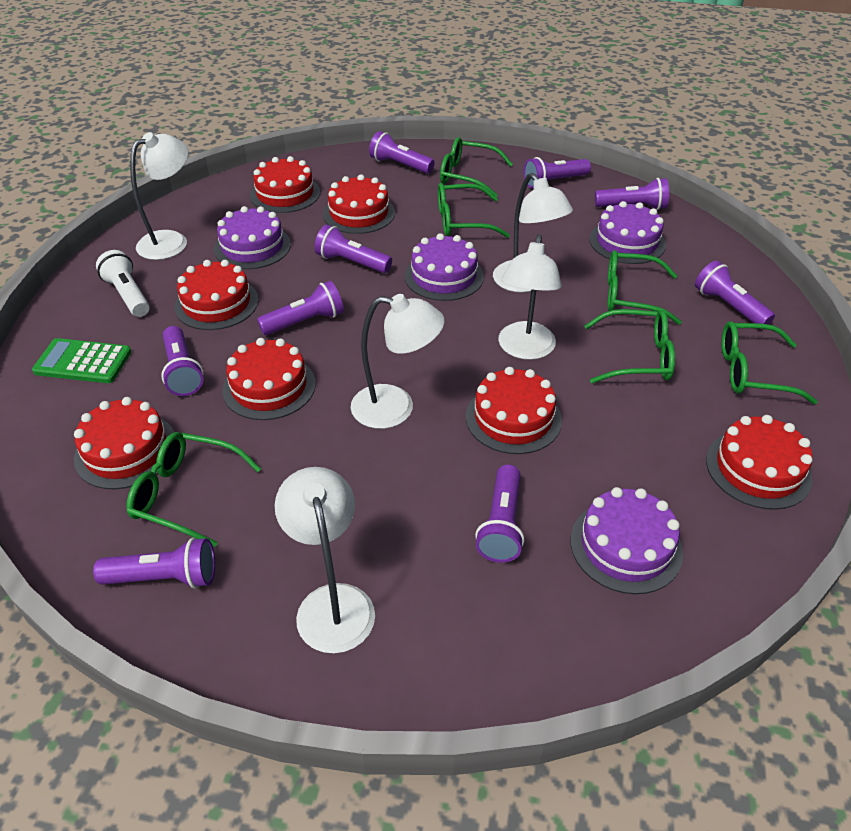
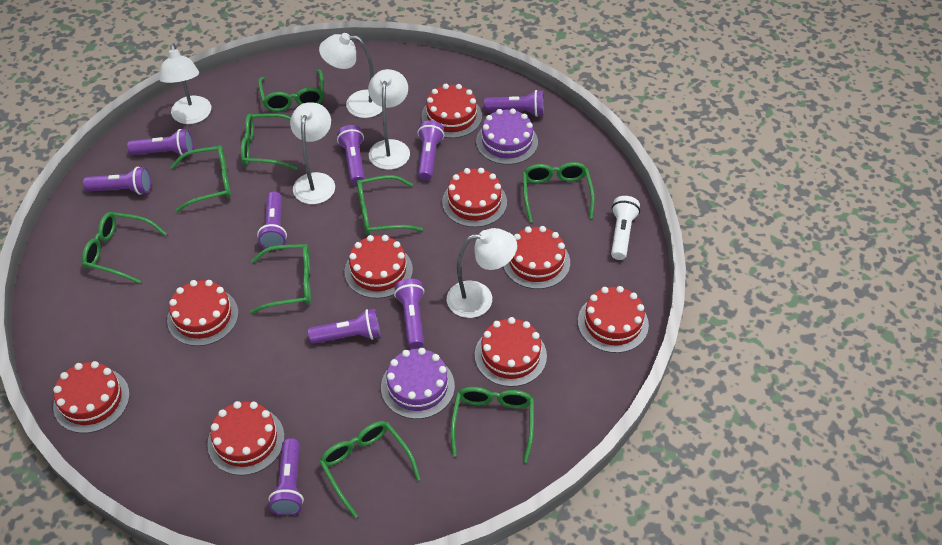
green calculator: 1 -> 0
green glasses: 6 -> 9
purple cake: 4 -> 2
red cake: 7 -> 9

